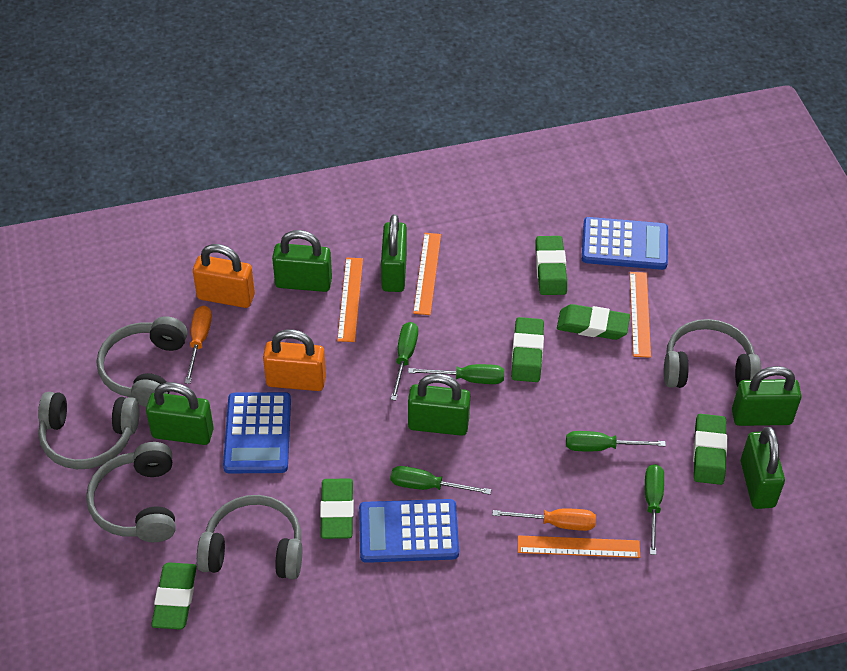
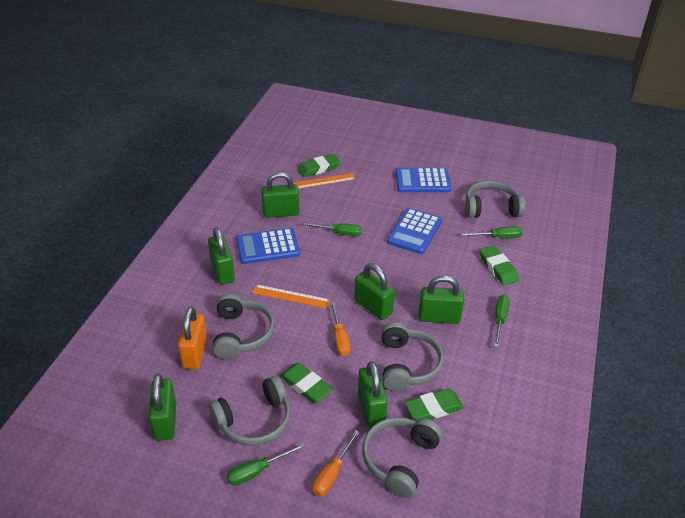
green eraser: 6 -> 4
green screwdriver: 5 -> 4
orange padlock: 2 -> 1
orange ruler: 4 -> 2

